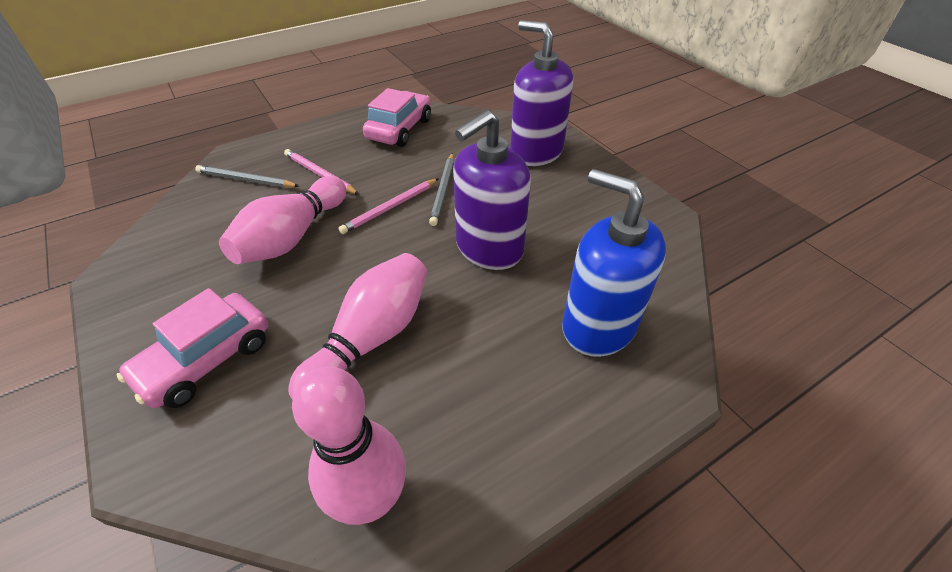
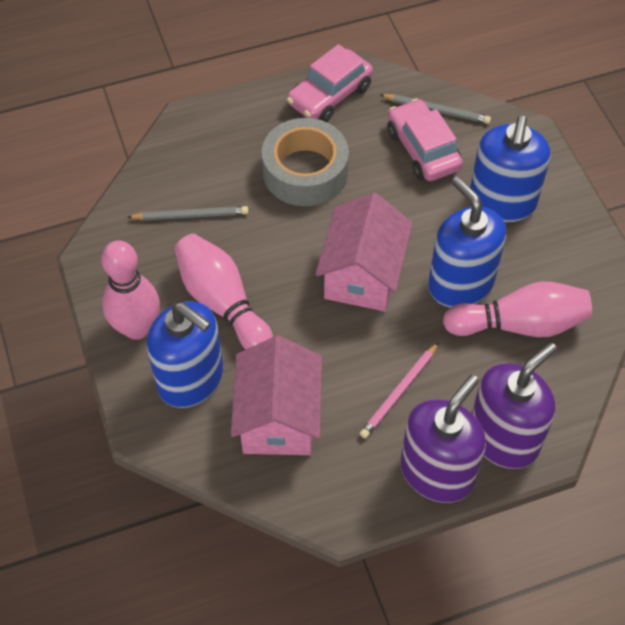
blue soap dispenser: 1 -> 3
grey tape: 0 -> 1
pink house: 0 -> 2
pink pencil: 2 -> 1

